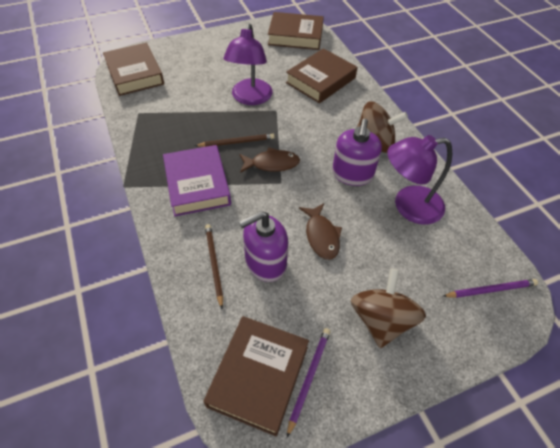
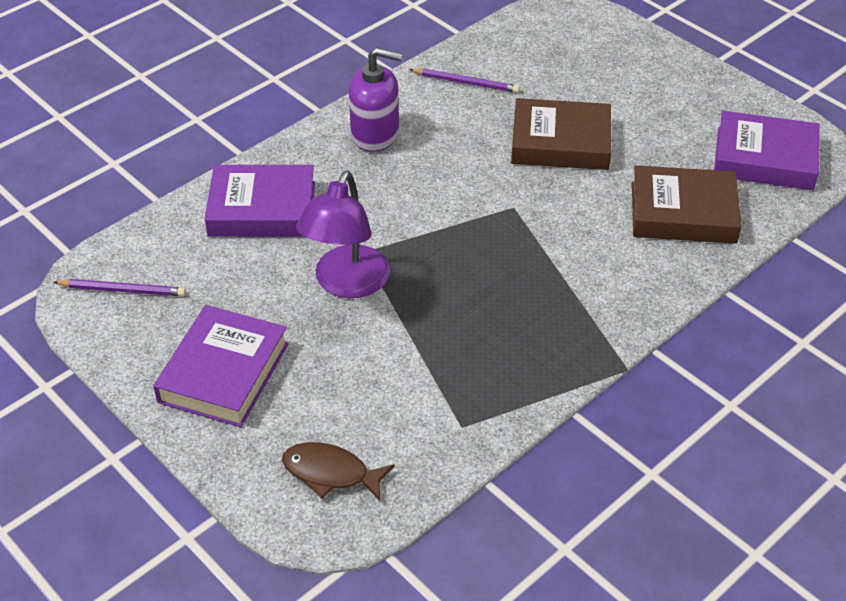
brown book: 4 -> 2
brown fish: 2 -> 1
brown pencil: 2 -> 0
brown spinning top: 2 -> 0
purple book: 1 -> 3
purple lamp: 2 -> 1
purple soap dispenser: 2 -> 1

